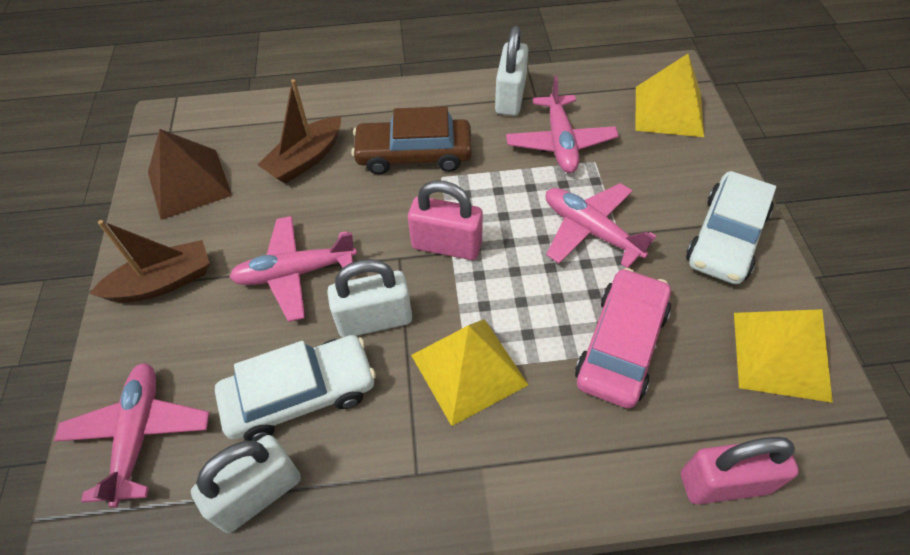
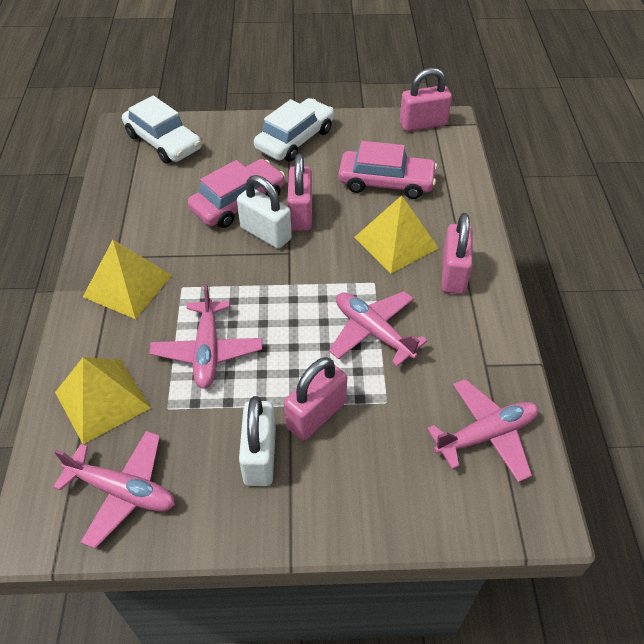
brown boat: 2 -> 0
brown car: 1 -> 0
brown pyramid: 1 -> 0
pink car: 1 -> 2
pink padlock: 2 -> 4
white padlock: 3 -> 2

